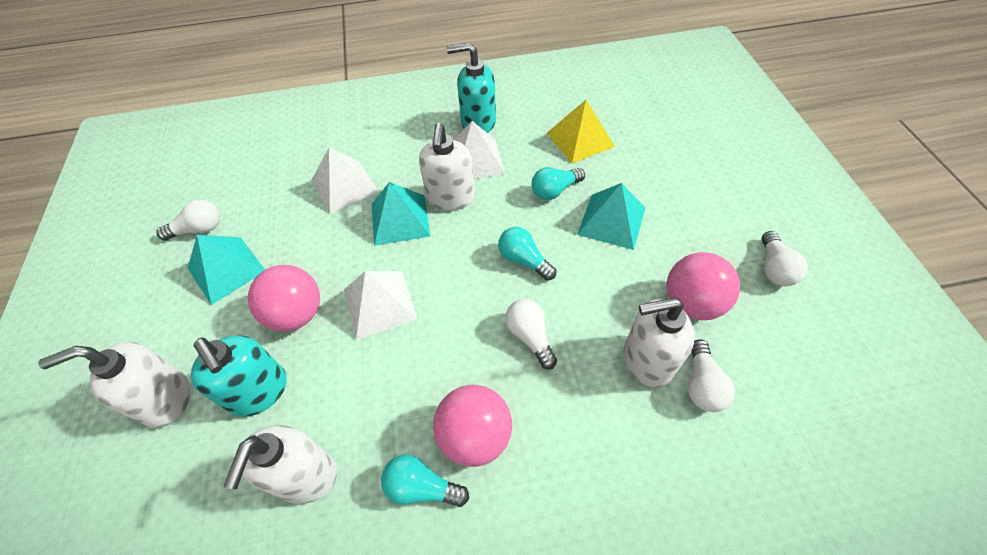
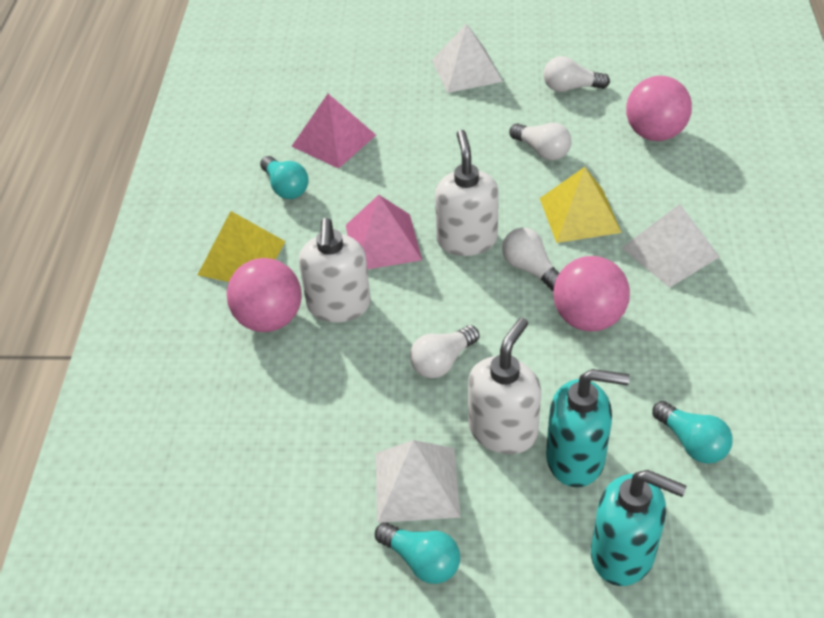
pink pyramid: 0 -> 2
turquoise pyramid: 3 -> 0
white soap dispenser: 4 -> 3
yellow pyramid: 1 -> 2

